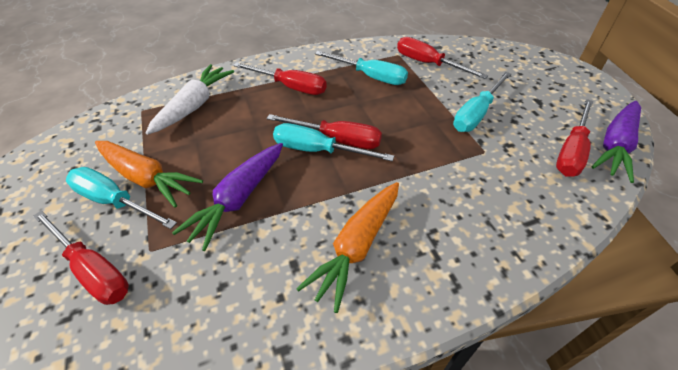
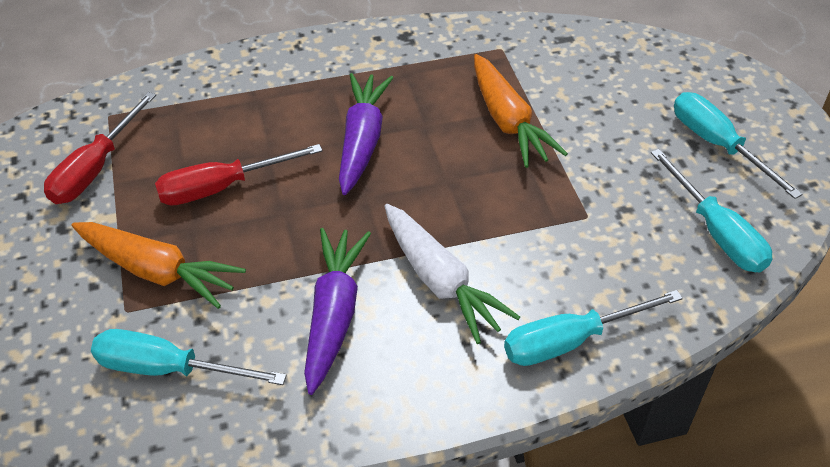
red screwdriver: 5 -> 2

